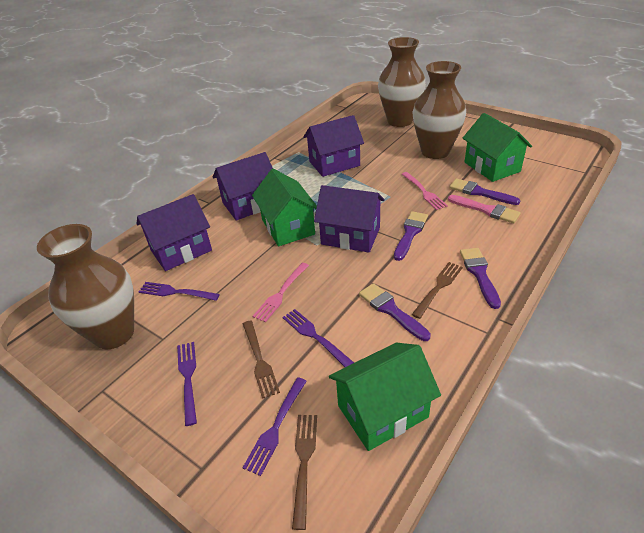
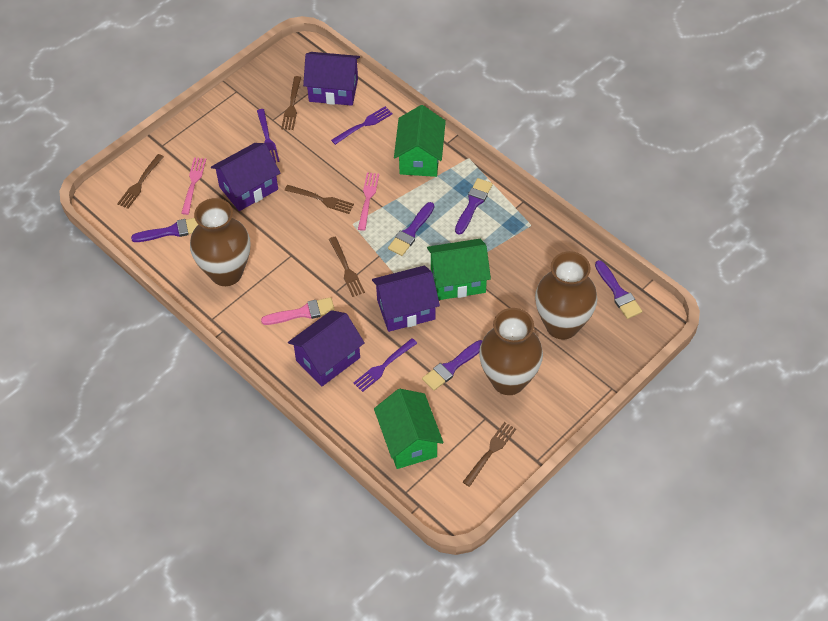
brown fork: 3 -> 5
purple brush: 4 -> 5
purple fork: 4 -> 3

